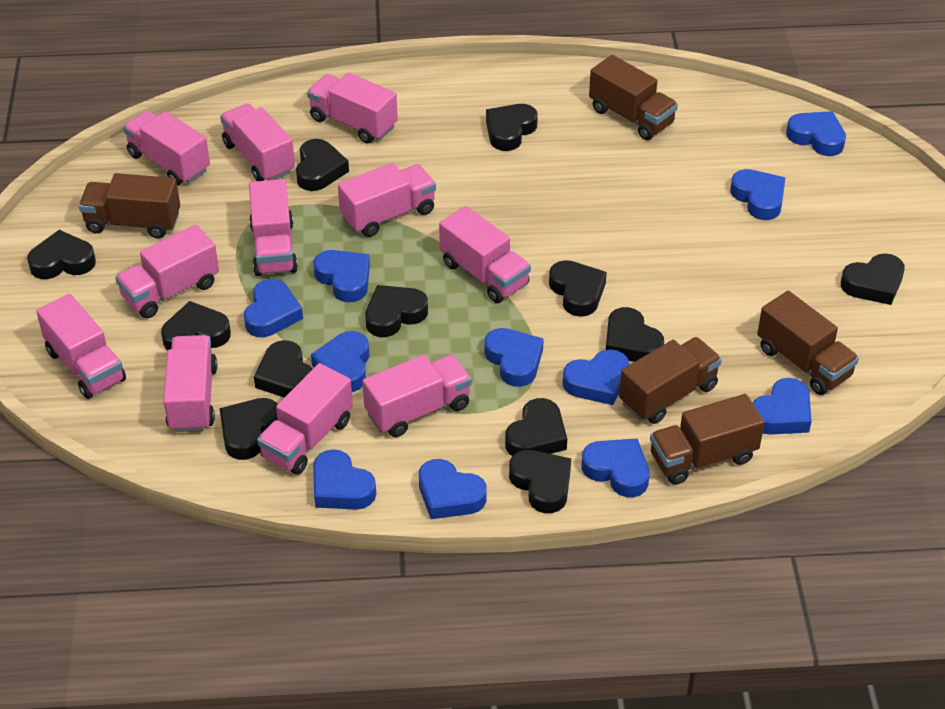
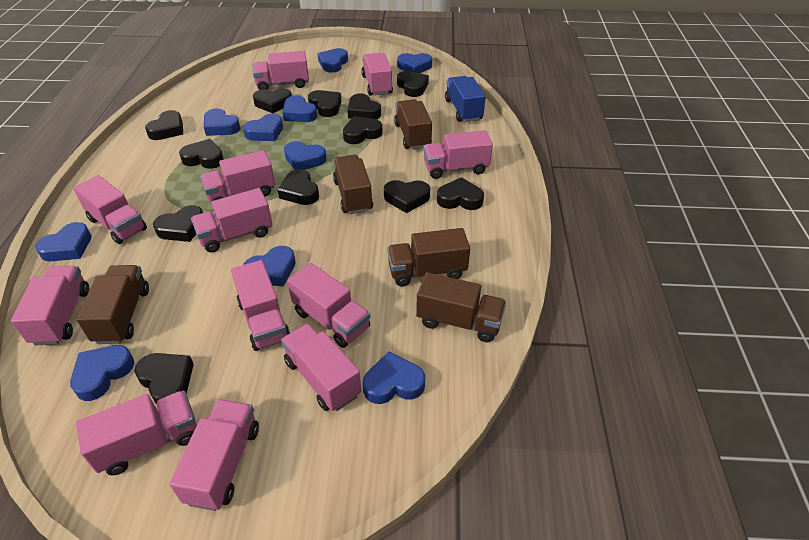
blue heart: 11 -> 10
blue truck: 0 -> 1
pink truck: 11 -> 12

